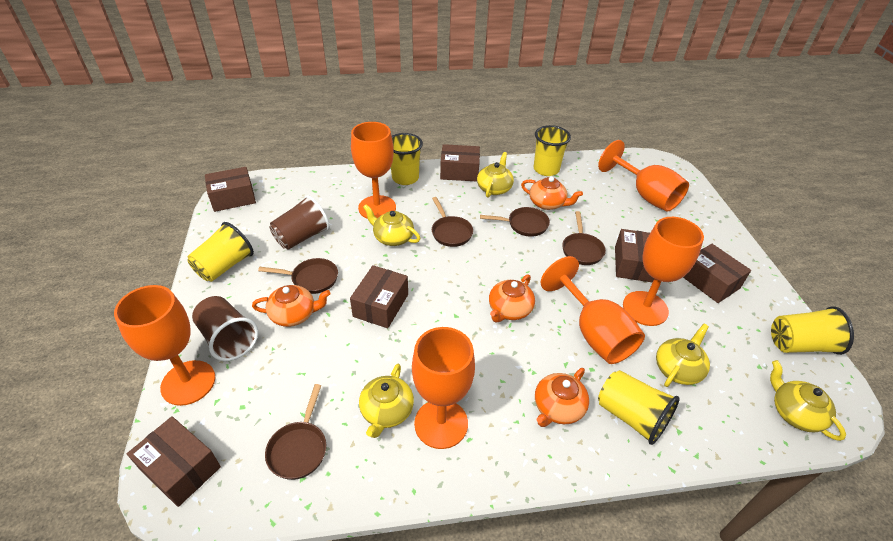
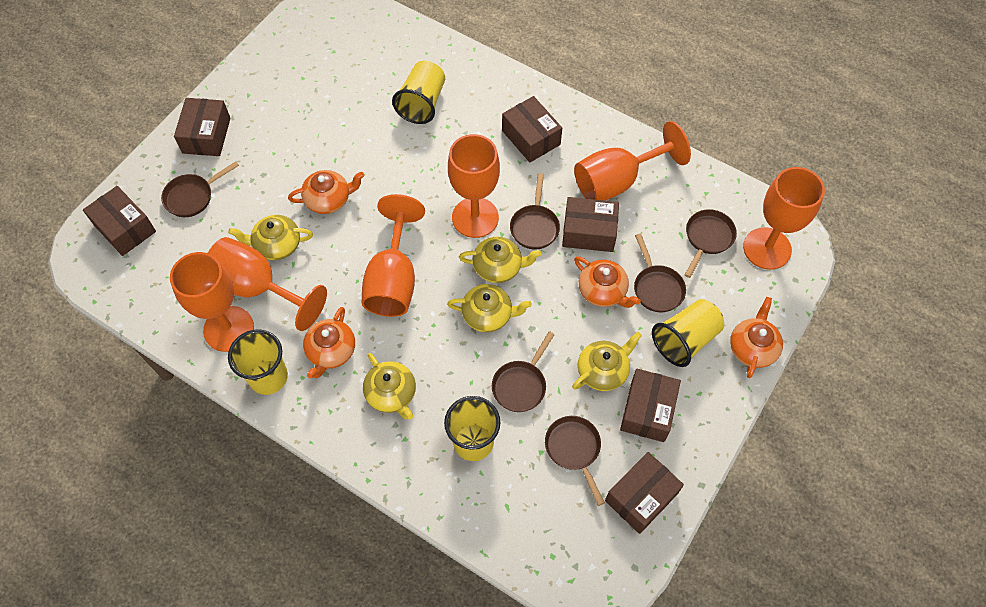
brown cup: 2 -> 0
brown pan: 5 -> 6
yellow cup: 5 -> 4

